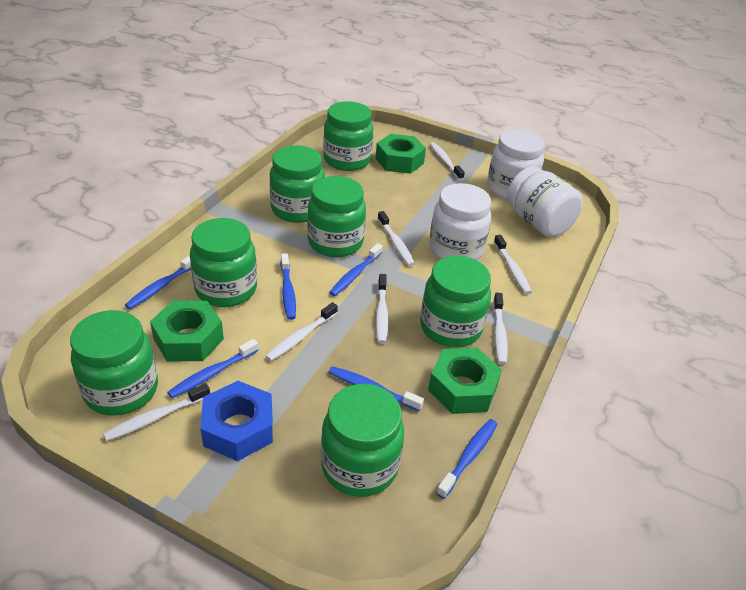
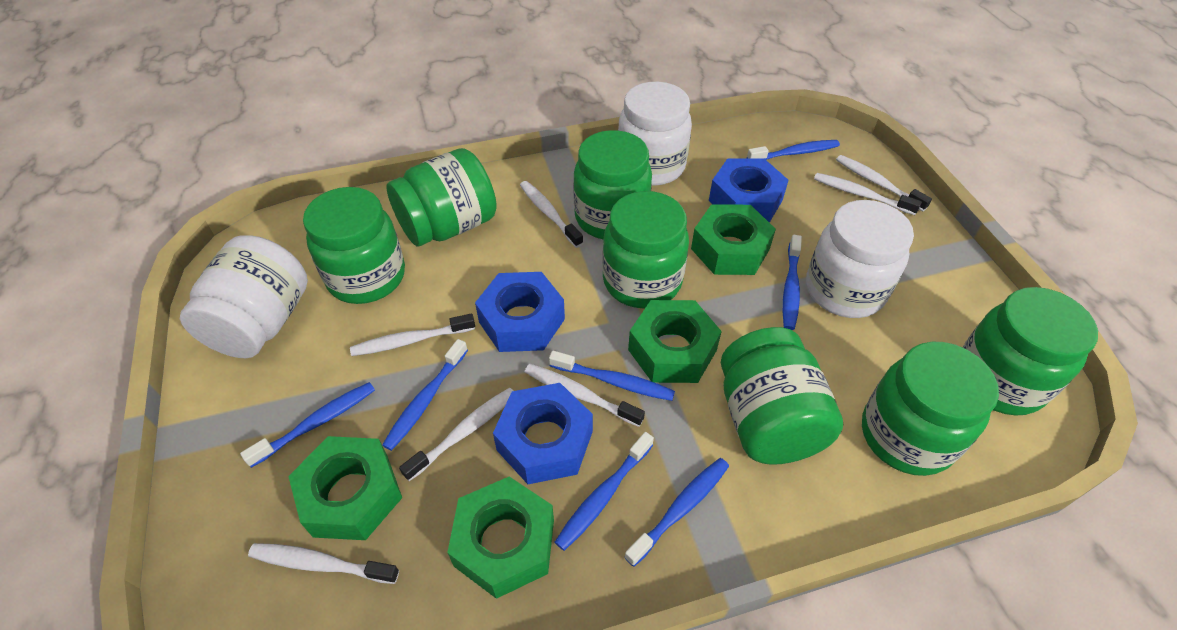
blue nut: 1 -> 3
blue toothbrush: 6 -> 7
green nut: 3 -> 4

